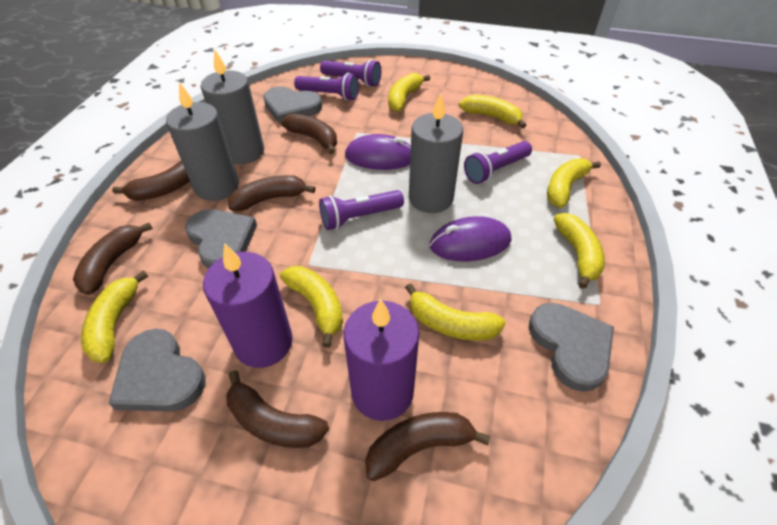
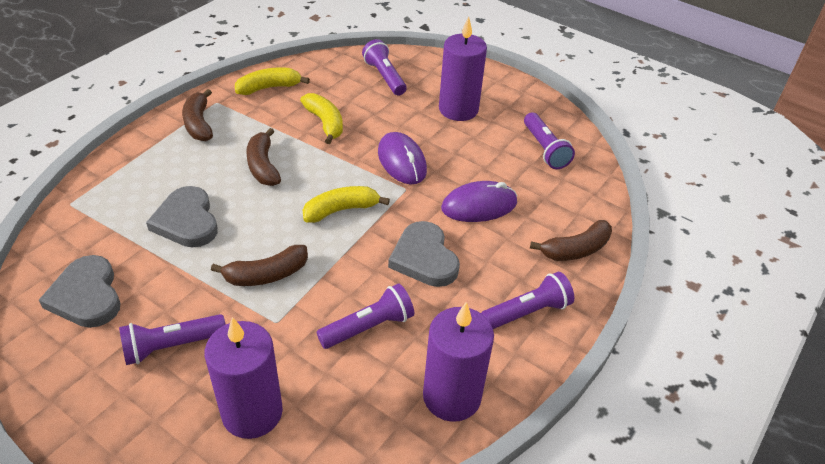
brown banana: 6 -> 4
grey candle: 3 -> 0
grey heart: 4 -> 3
purple candle: 2 -> 3
purple flashlight: 4 -> 5
yellow banana: 7 -> 3

